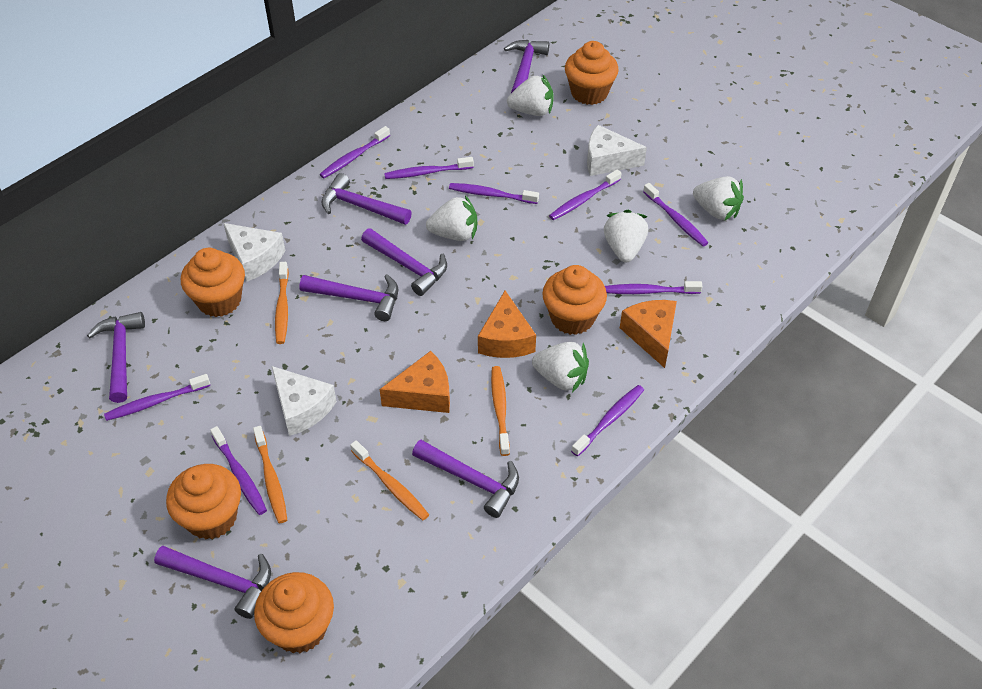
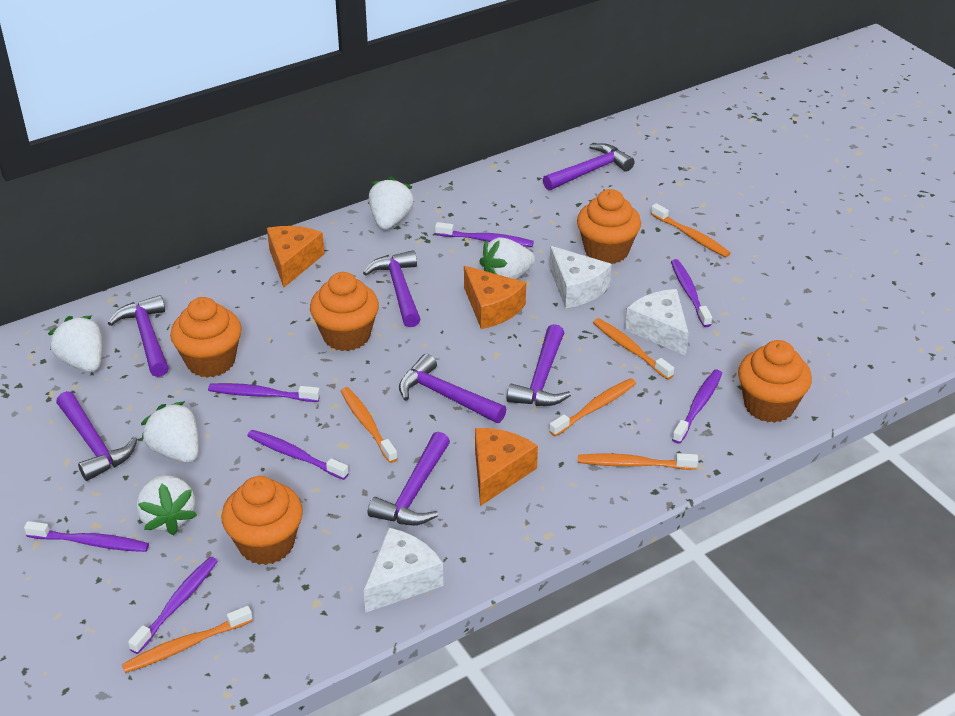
orange toothbrush: 4 -> 6
purple toothbrush: 9 -> 7

